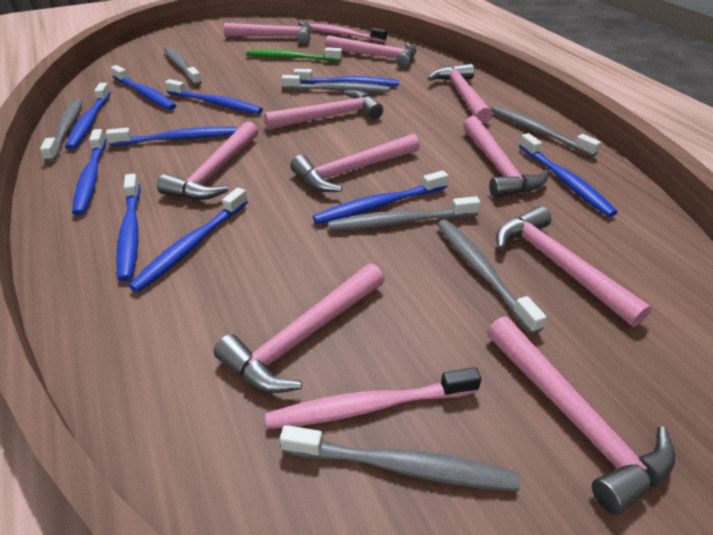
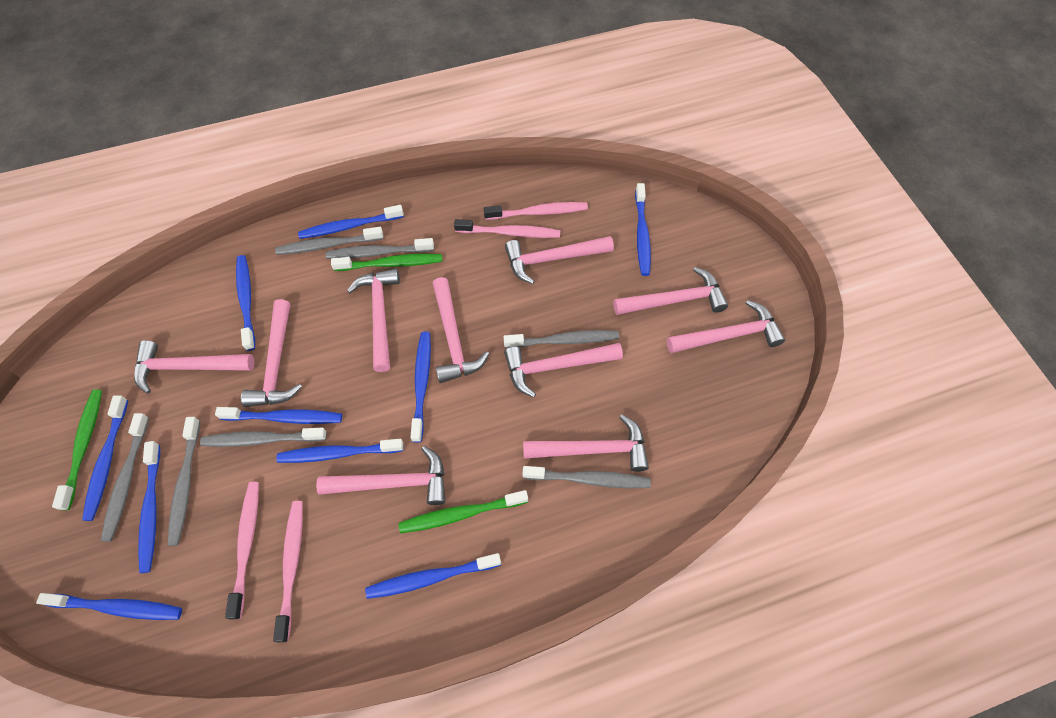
green toothbrush: 1 -> 3
pink toothbrush: 2 -> 4

